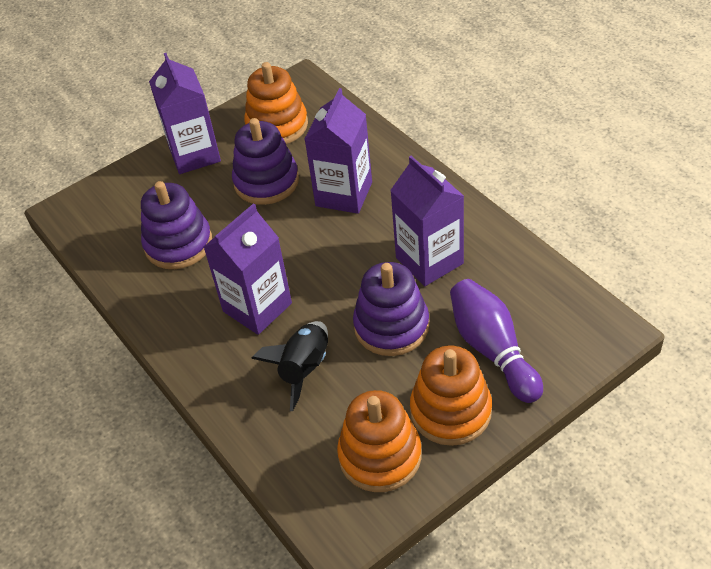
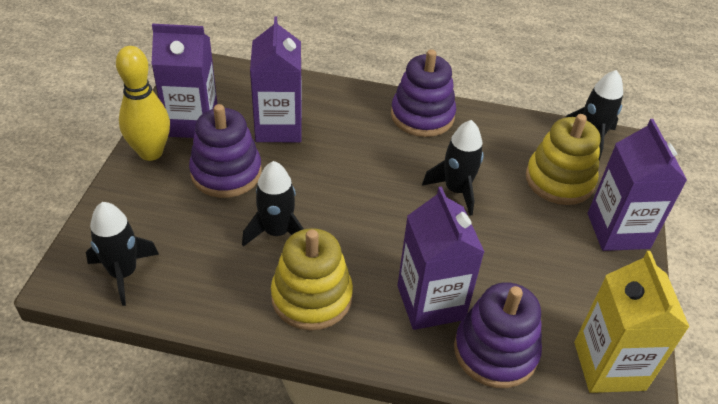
black rocket: 1 -> 4
orange stacking toy: 3 -> 0
purple bowling pin: 1 -> 0
yellow bowling pin: 0 -> 1
yellow carton: 0 -> 1
yellow stacking toy: 0 -> 2

